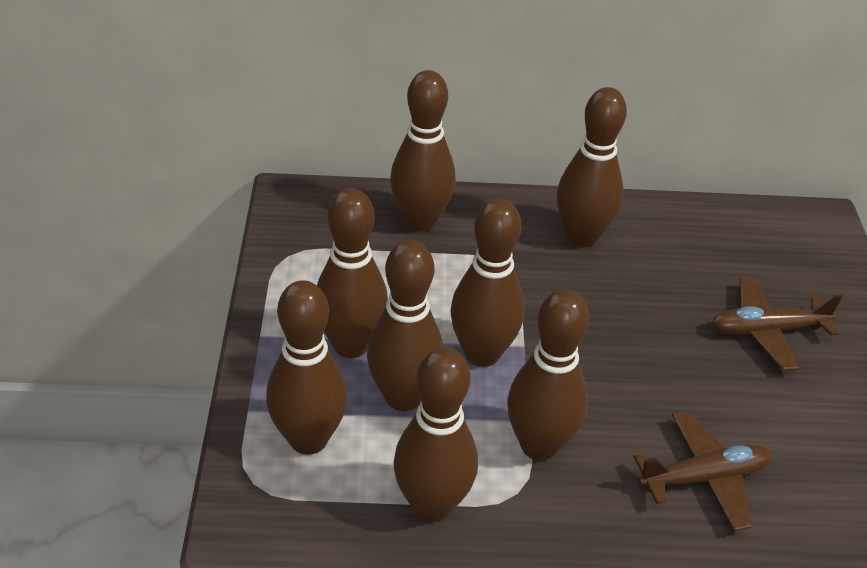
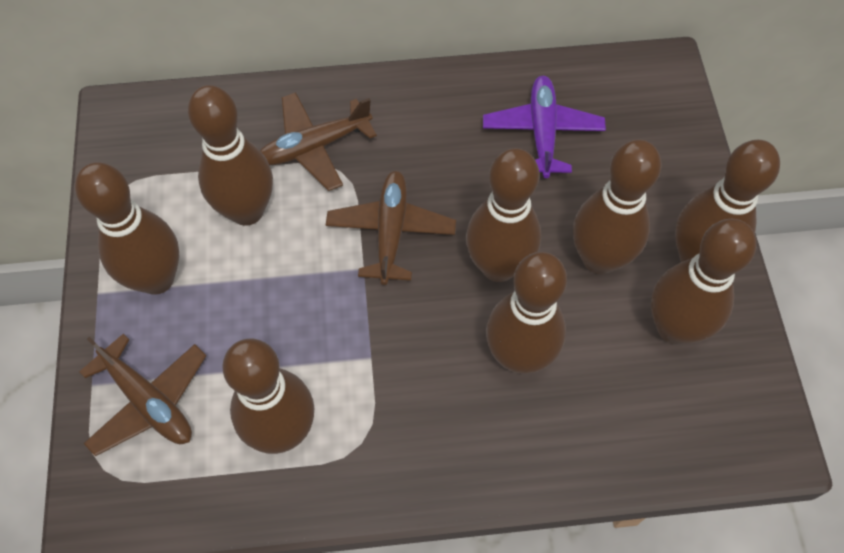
brown plane: 2 -> 3
purple plane: 0 -> 1

